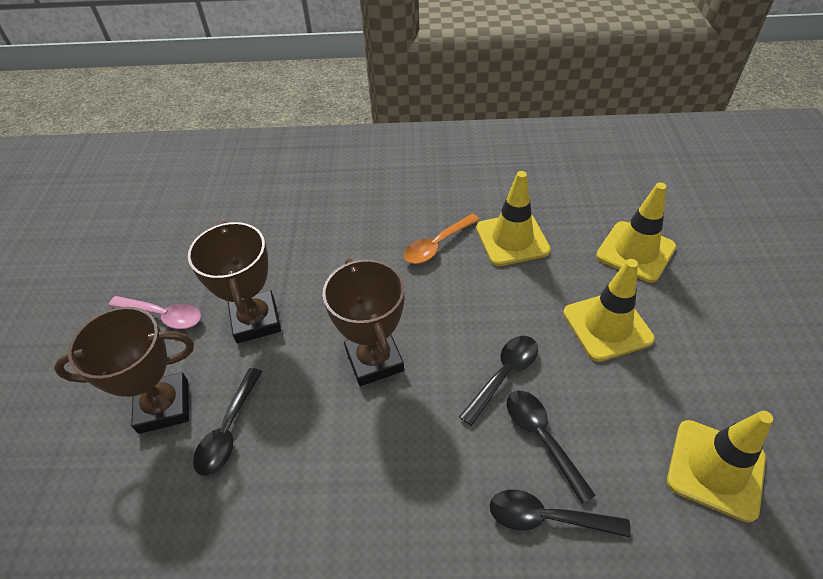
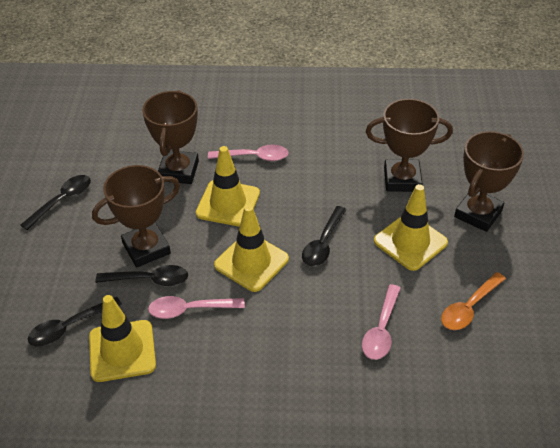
brown trophy: 3 -> 4
pink spoon: 1 -> 3

